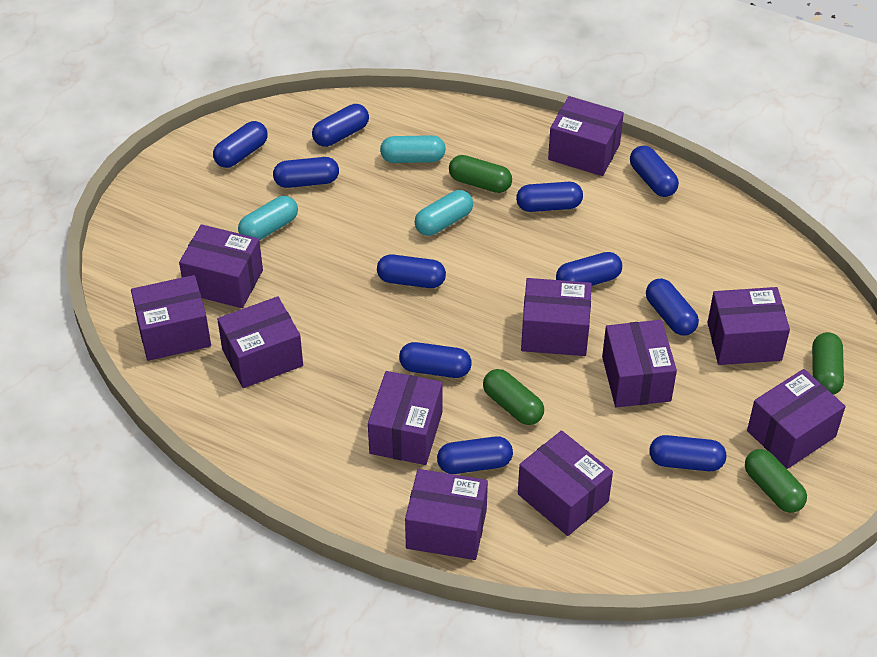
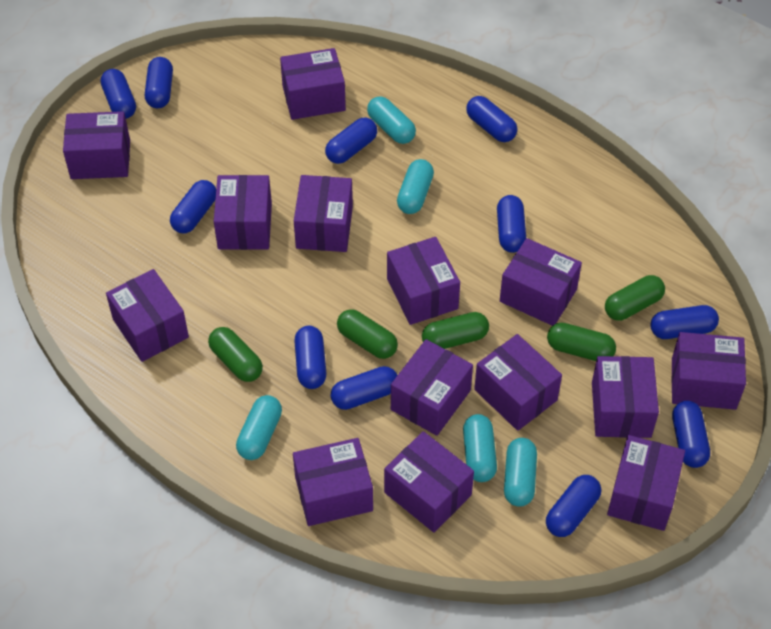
green capsule: 4 -> 5
purple box: 11 -> 14
turquoise capsule: 3 -> 5

